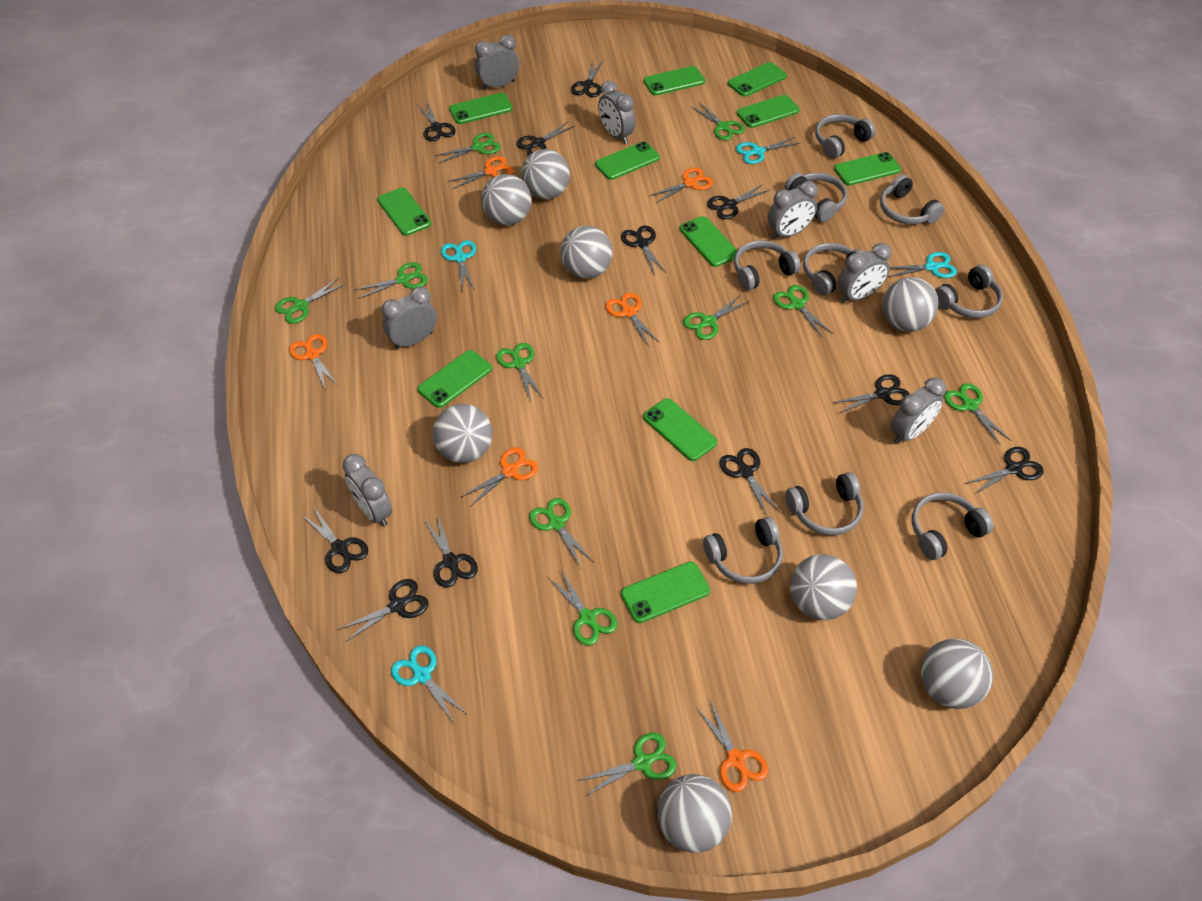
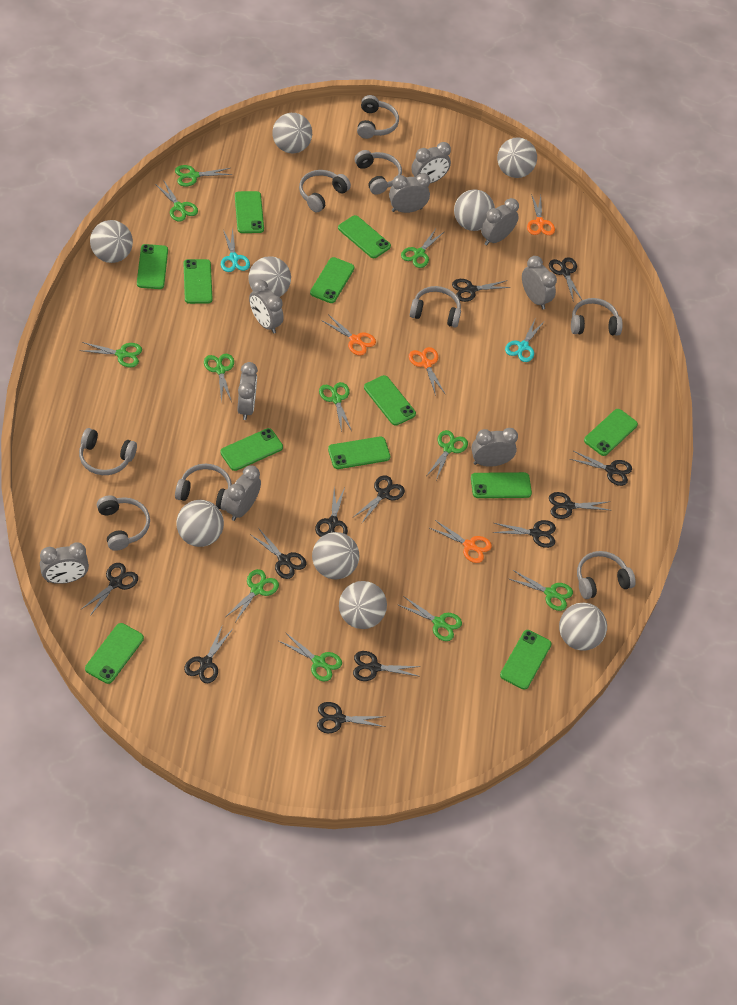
black scissors: 11 -> 12
green phone: 11 -> 12
grey ball: 8 -> 9
grey clock: 7 -> 9
orange scissors: 6 -> 4
turquoise scissors: 4 -> 2

